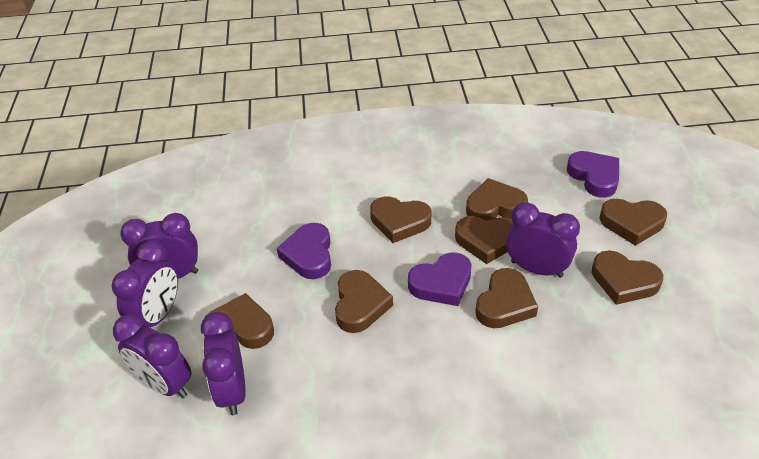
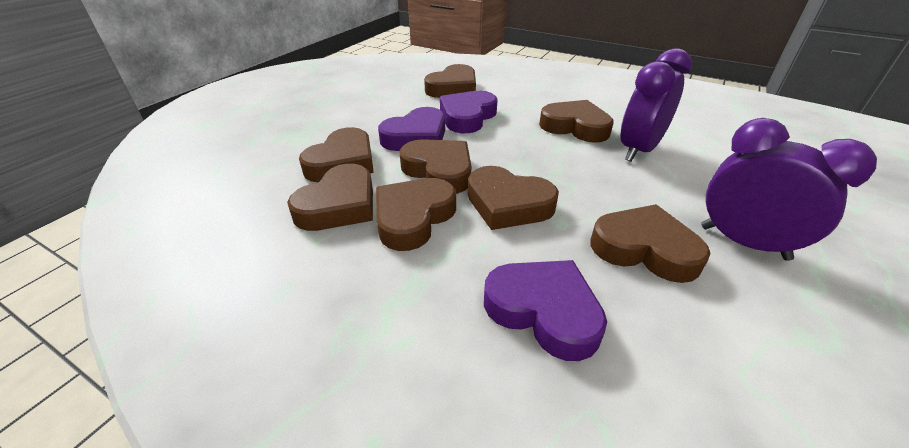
purple clock: 5 -> 2

